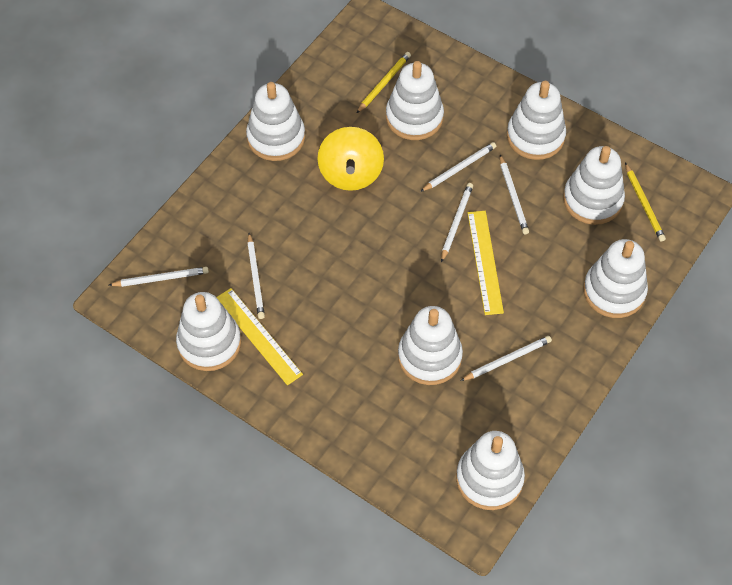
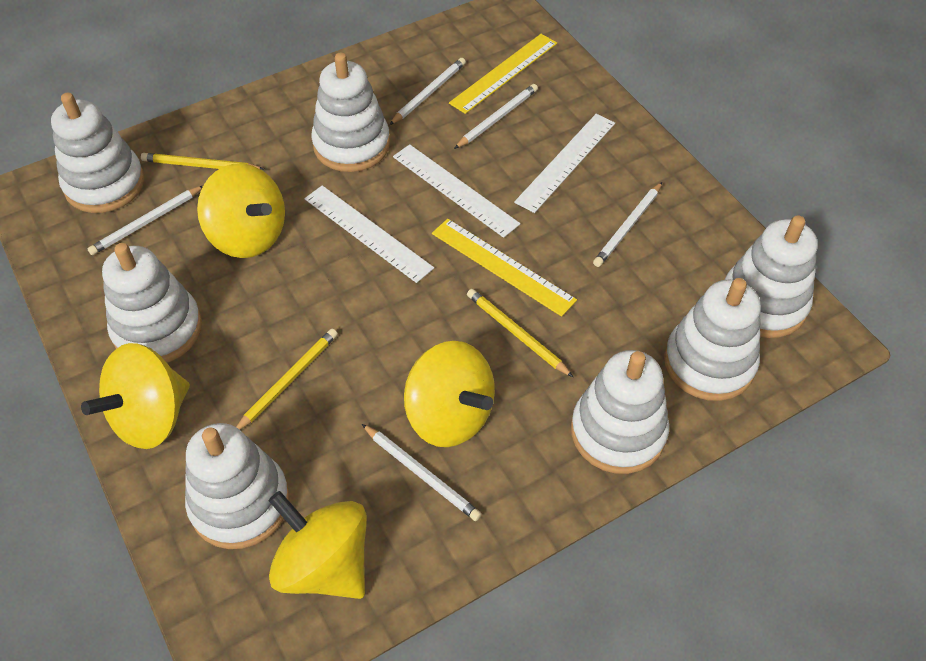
white pencil: 6 -> 5
white ruler: 0 -> 3
white stacking toy: 8 -> 7
yellow pencil: 2 -> 3
yellow spinning top: 1 -> 4

